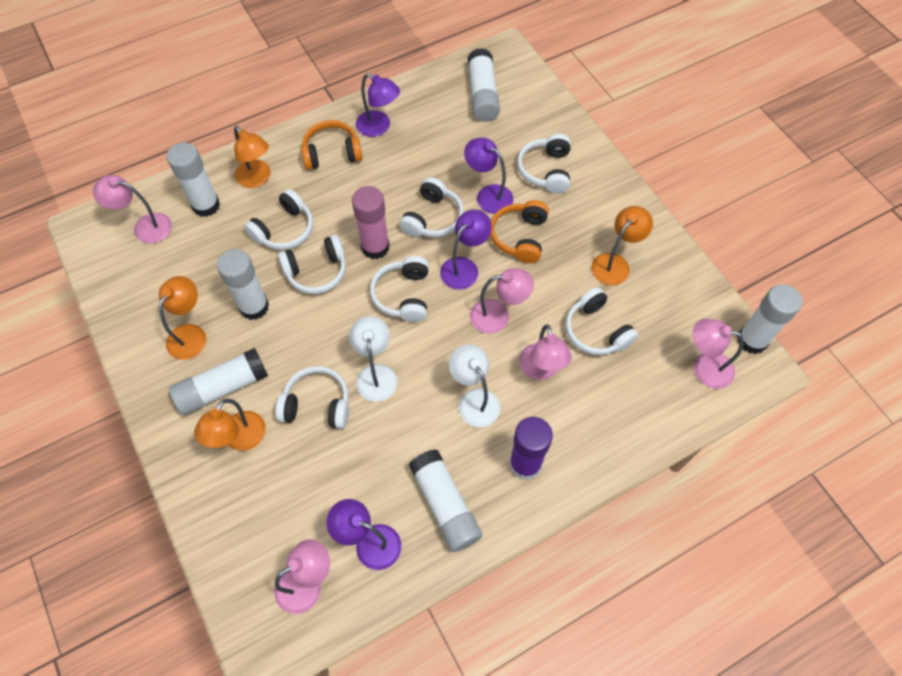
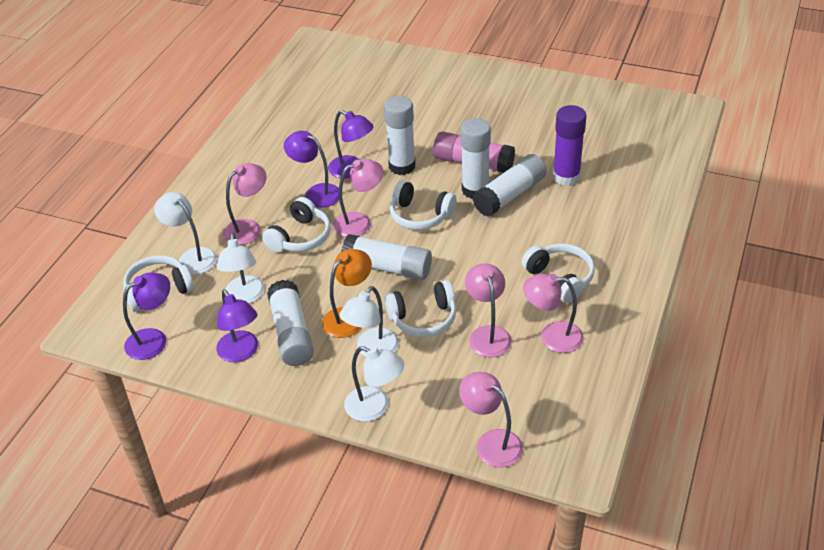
orange headphones: 2 -> 0
orange lamp: 4 -> 1
white glue stick: 6 -> 5
white headphones: 7 -> 5
white lamp: 2 -> 4

